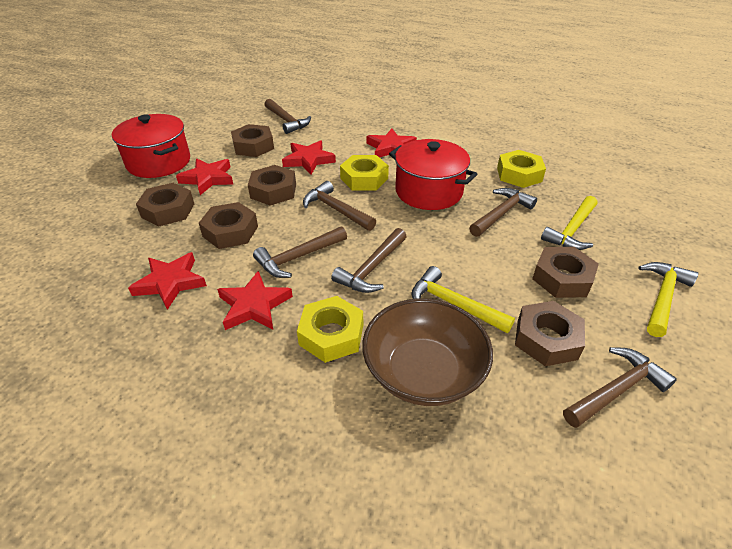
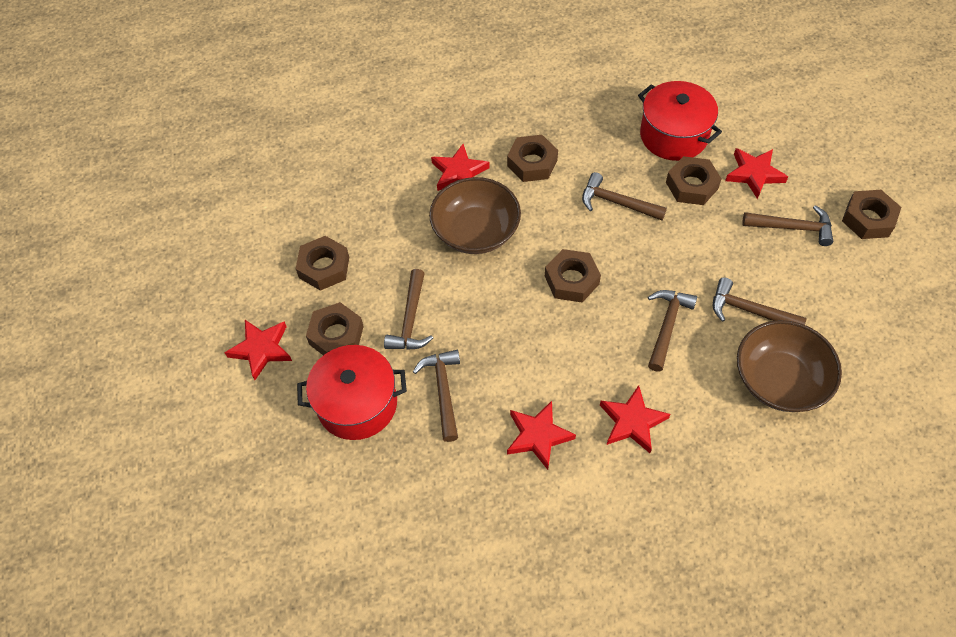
brown bowl: 1 -> 2
yellow hammer: 3 -> 0
yellow nut: 3 -> 0

